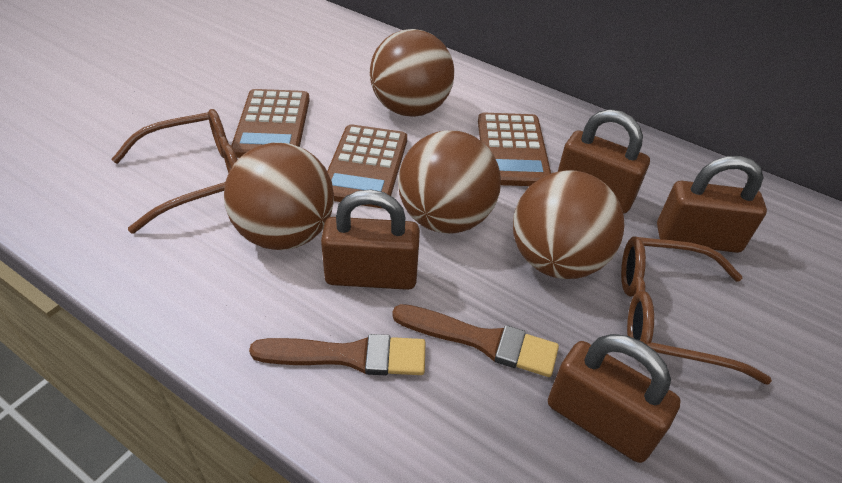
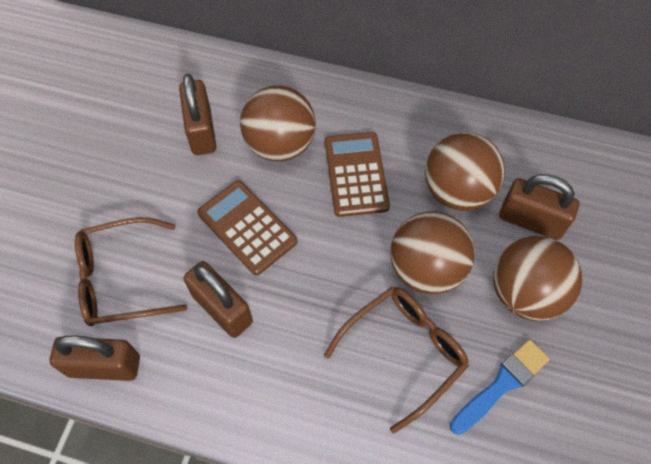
blue brush: 0 -> 1
brown brush: 2 -> 0
brown calculator: 3 -> 2

